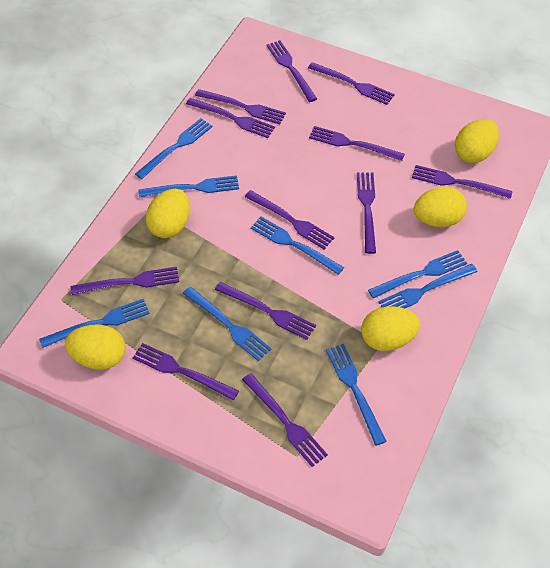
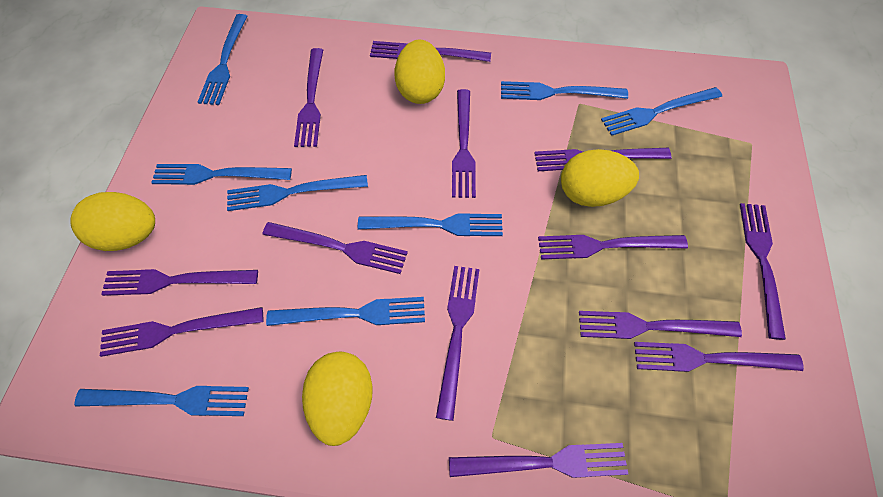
purple fork: 12 -> 13
yellow egg: 5 -> 4

